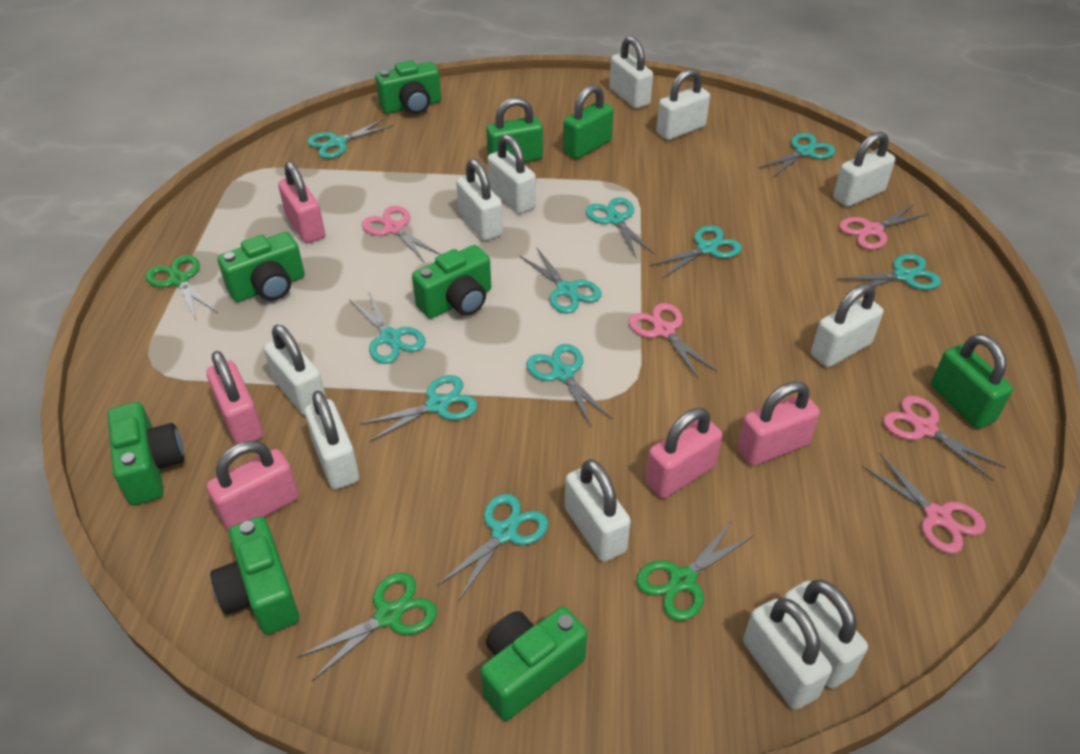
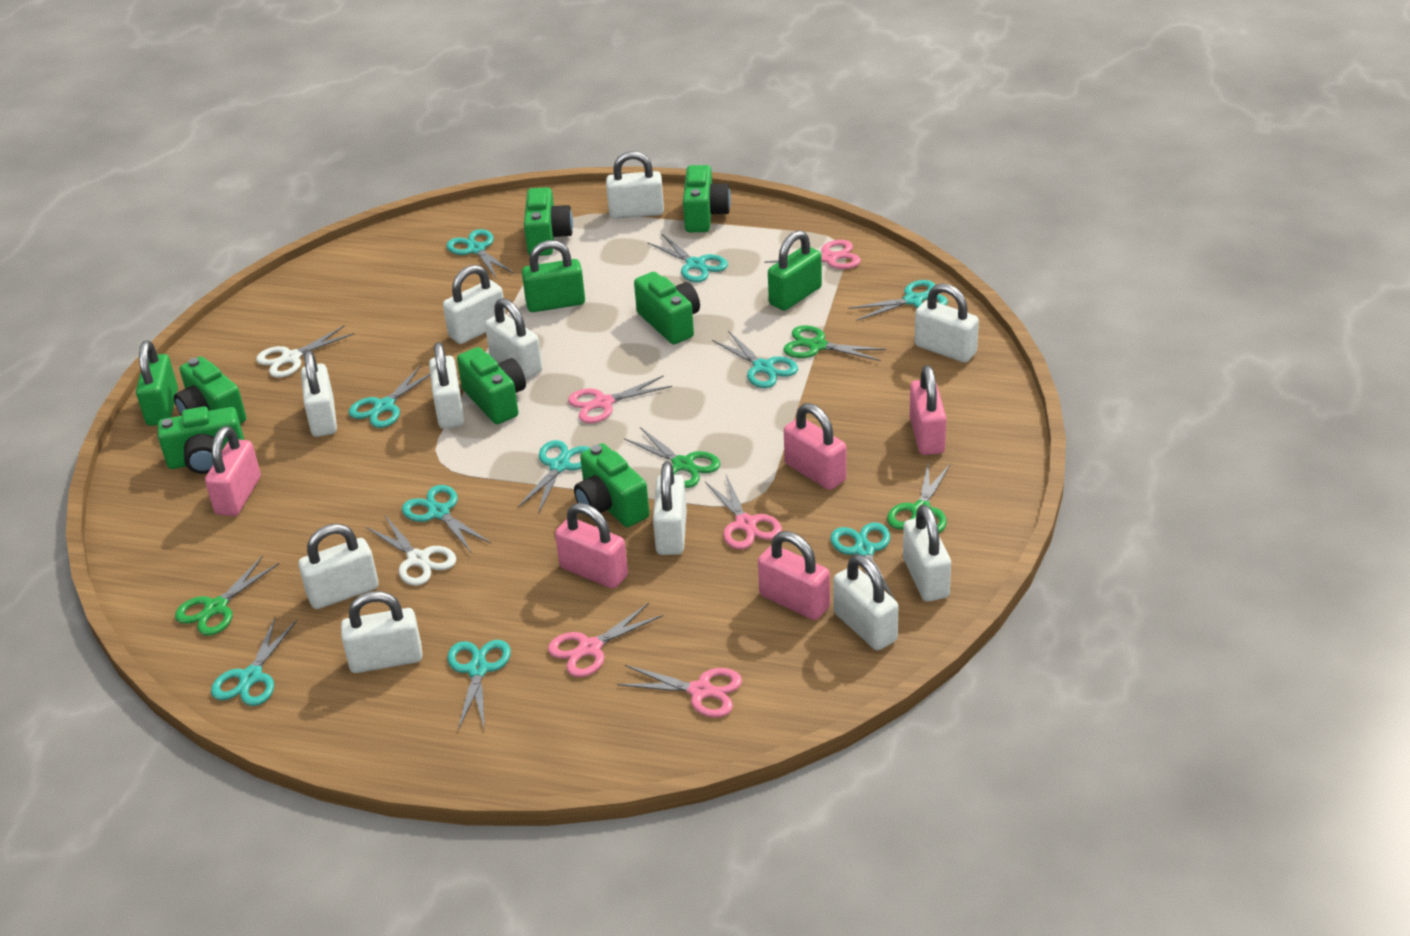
green camera: 6 -> 7
green scissors: 3 -> 4
white scissors: 0 -> 2

